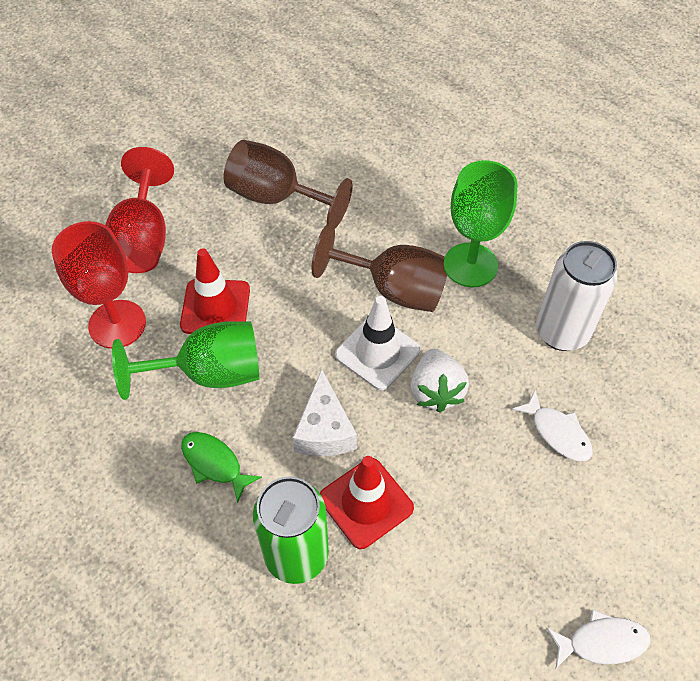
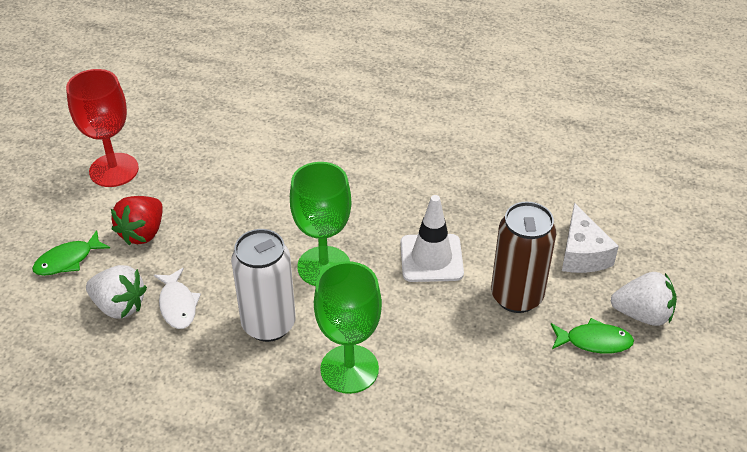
brown can: 0 -> 1
brown goblet: 2 -> 0
green can: 1 -> 0
green fish: 1 -> 2
red goblet: 2 -> 1
red strawberry: 0 -> 1
red traffic cone: 2 -> 0
white fish: 2 -> 1
white strawberry: 1 -> 2

